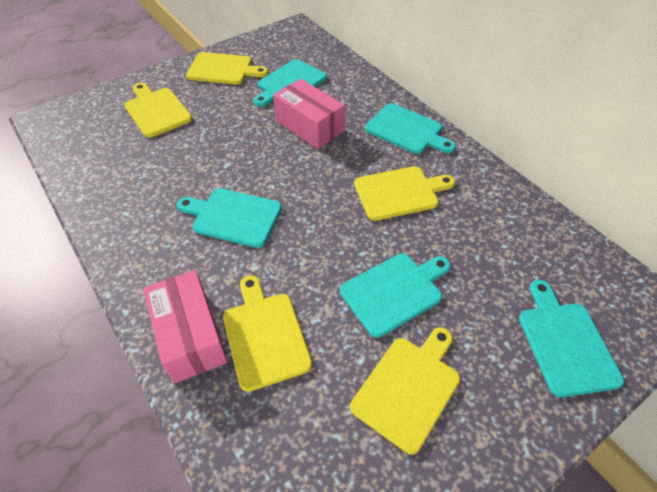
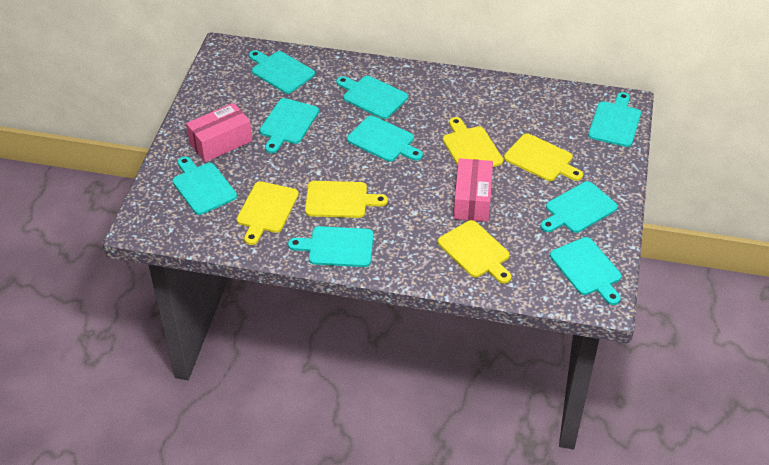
turquoise cutting board: 5 -> 9

